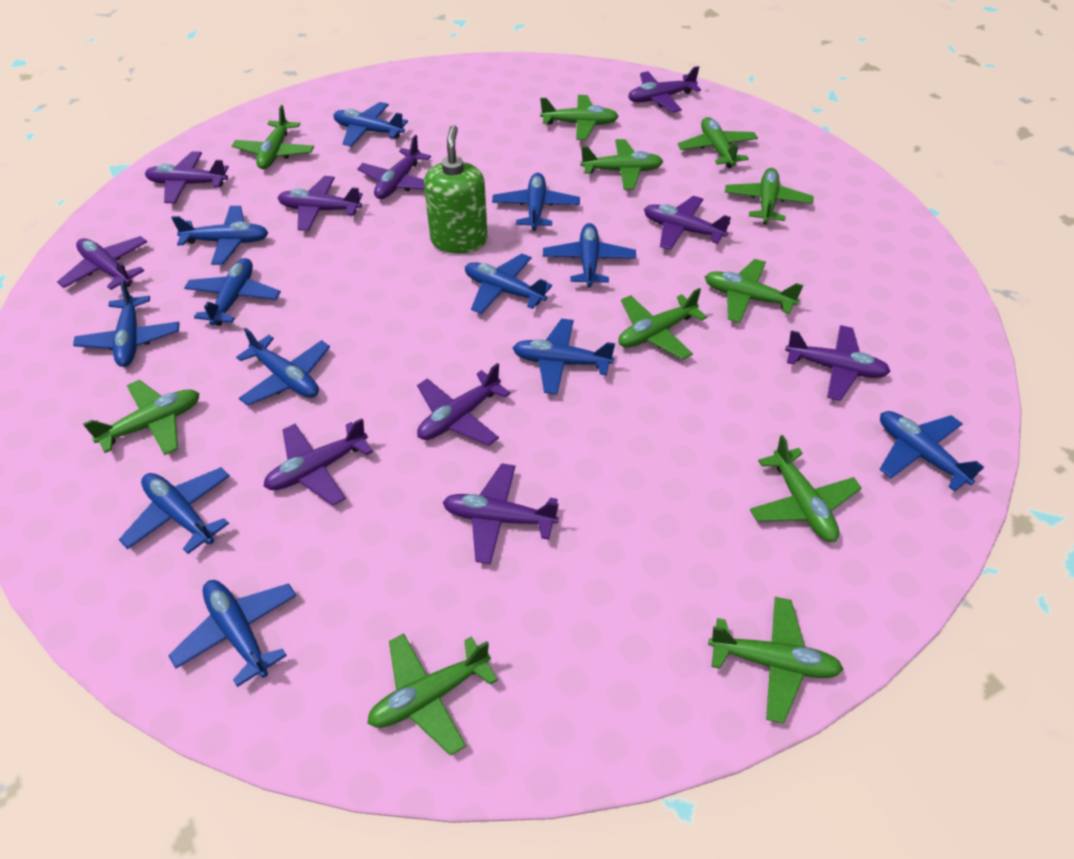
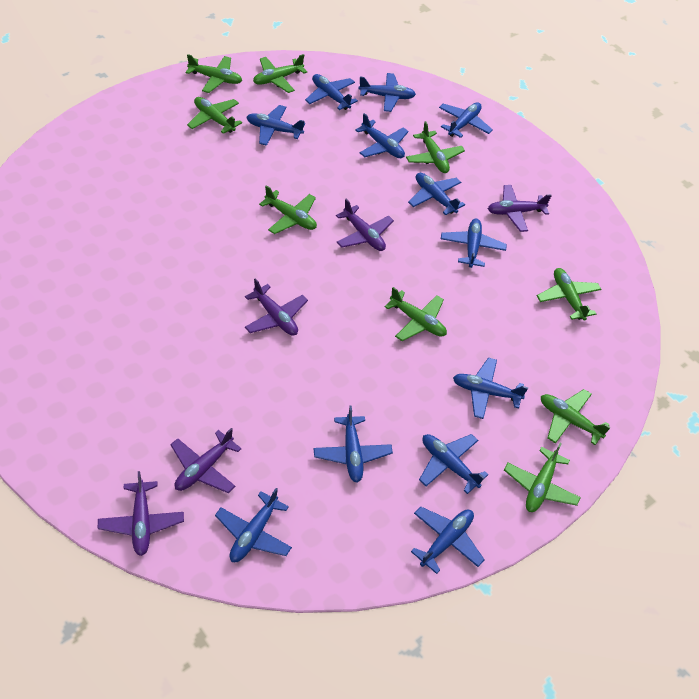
green plane: 11 -> 9
green soap dispenser: 1 -> 0
purple plane: 10 -> 5

